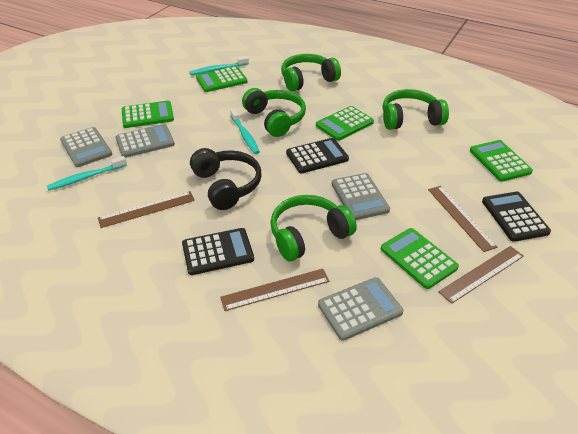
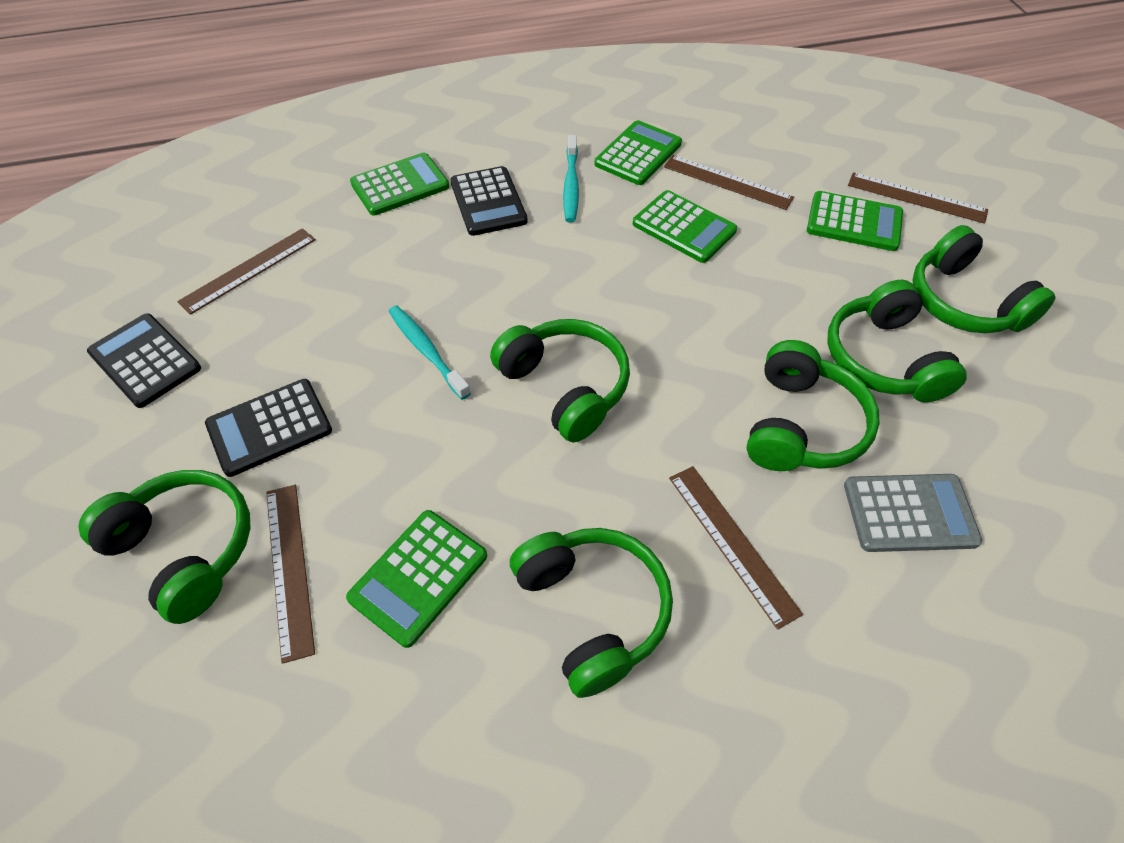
black headphones: 1 -> 0
brown ruler: 4 -> 5
green headphones: 4 -> 6
grey calculator: 4 -> 1
turquoise toothbrush: 3 -> 2

